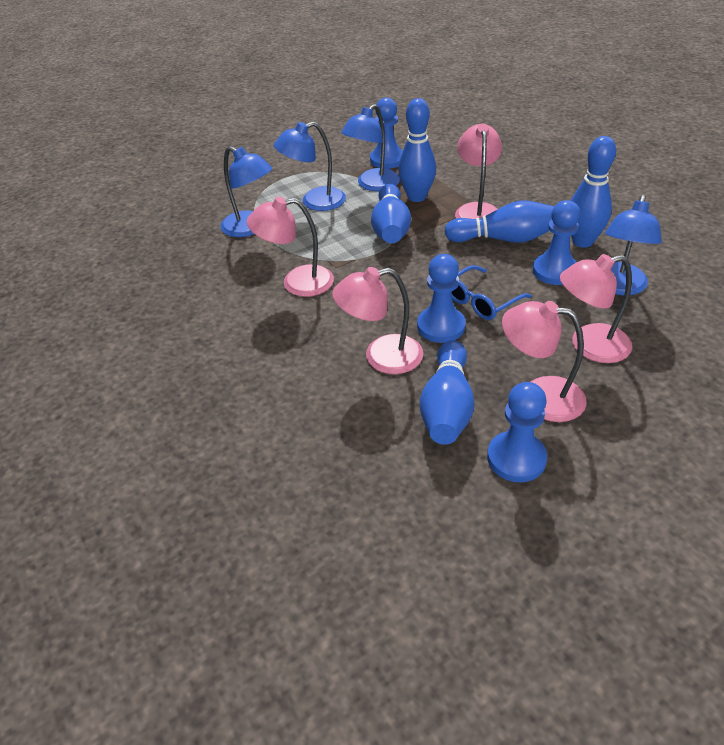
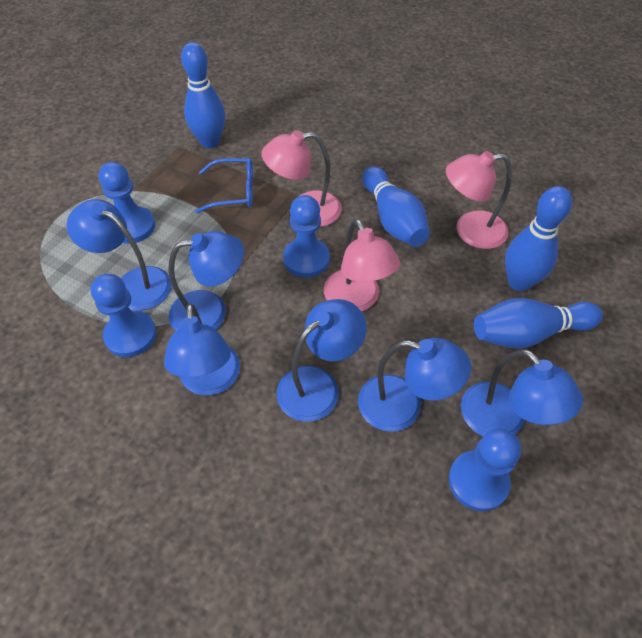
blue bowling pin: 5 -> 4
blue lamp: 4 -> 6
pink lamp: 5 -> 3

